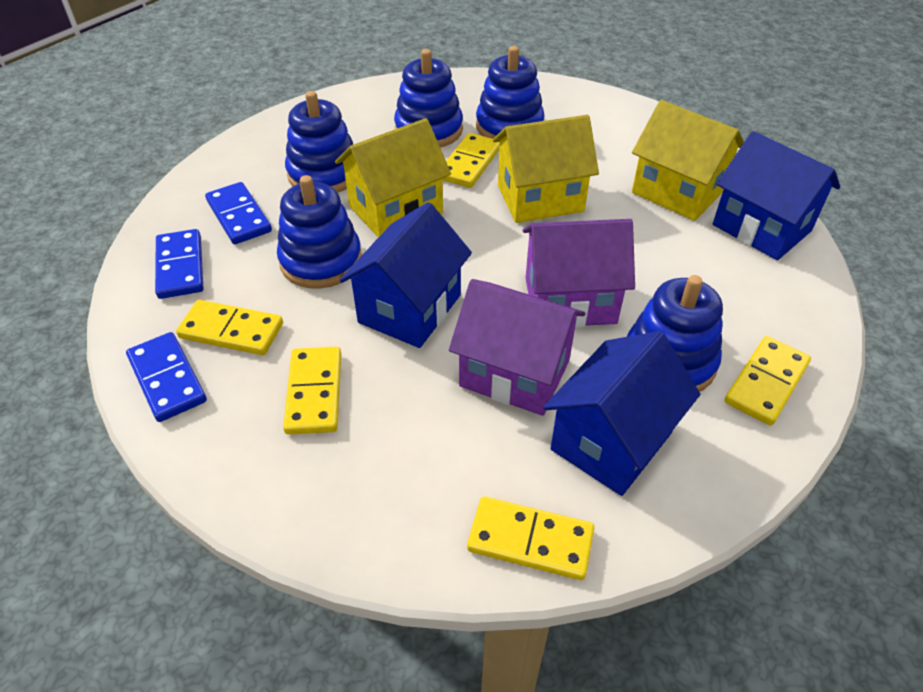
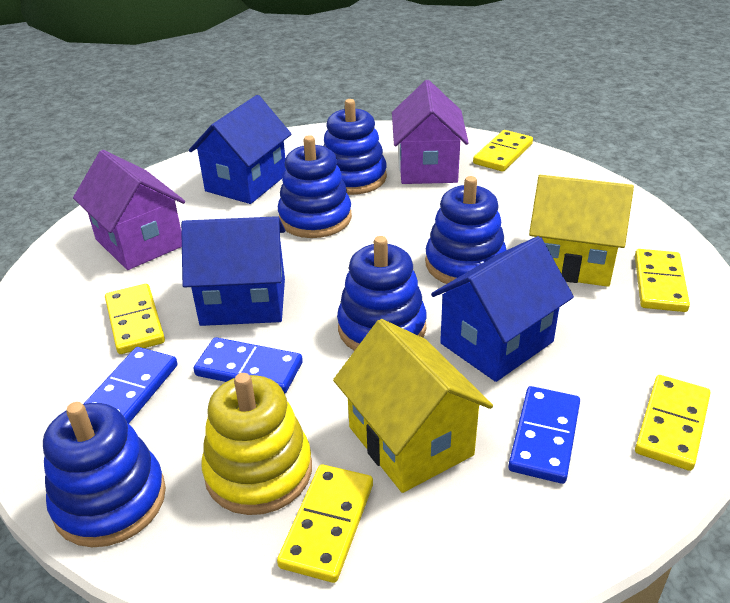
yellow house: 3 -> 2
yellow stacking toy: 0 -> 1

